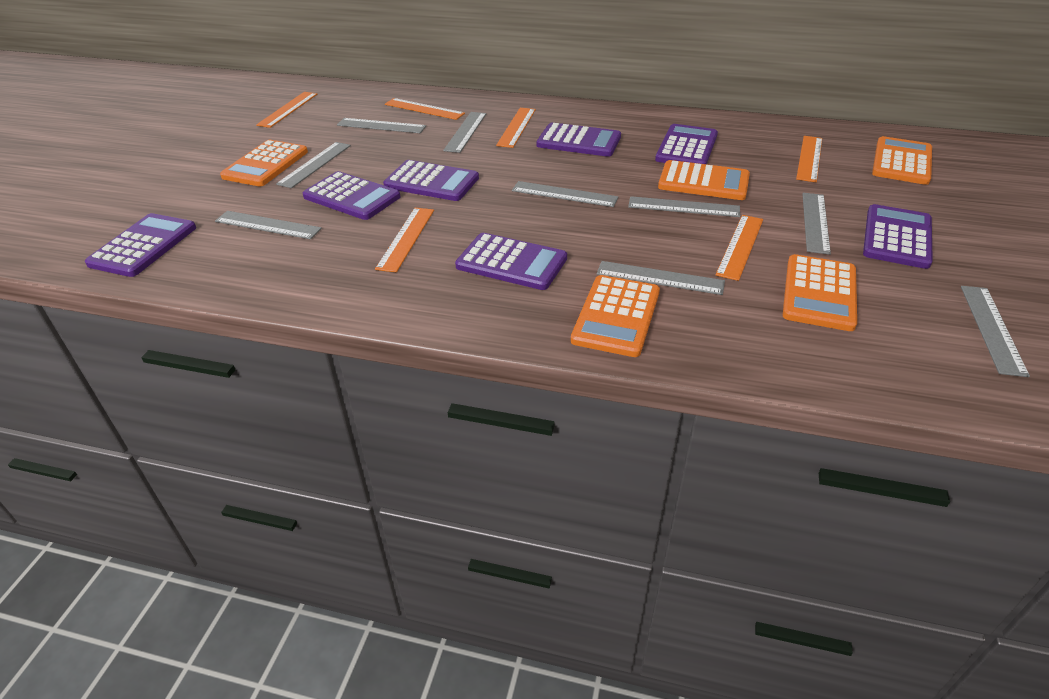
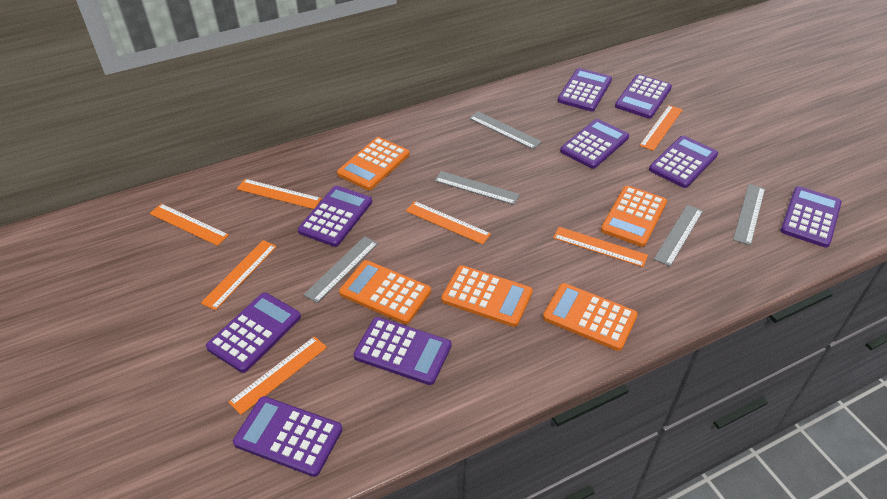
grey ruler: 9 -> 5
orange ruler: 6 -> 7
purple calculator: 7 -> 9

